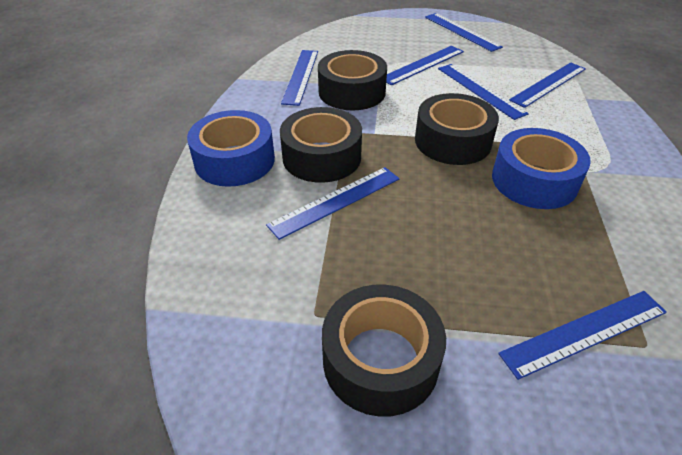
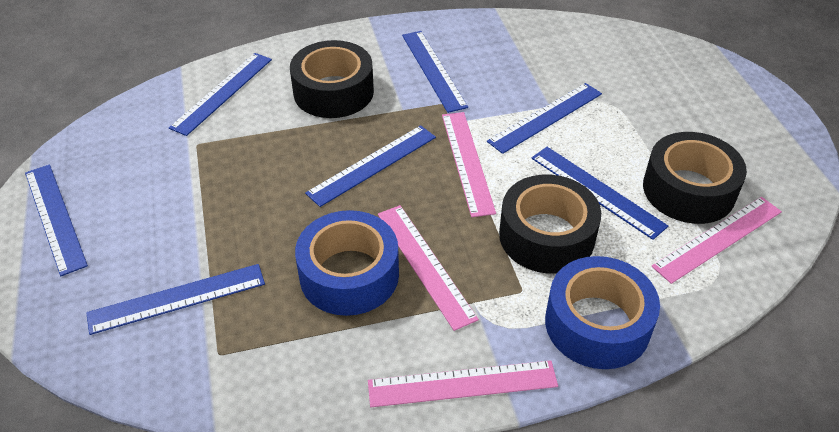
black tape: 4 -> 3
pink ruler: 0 -> 4

